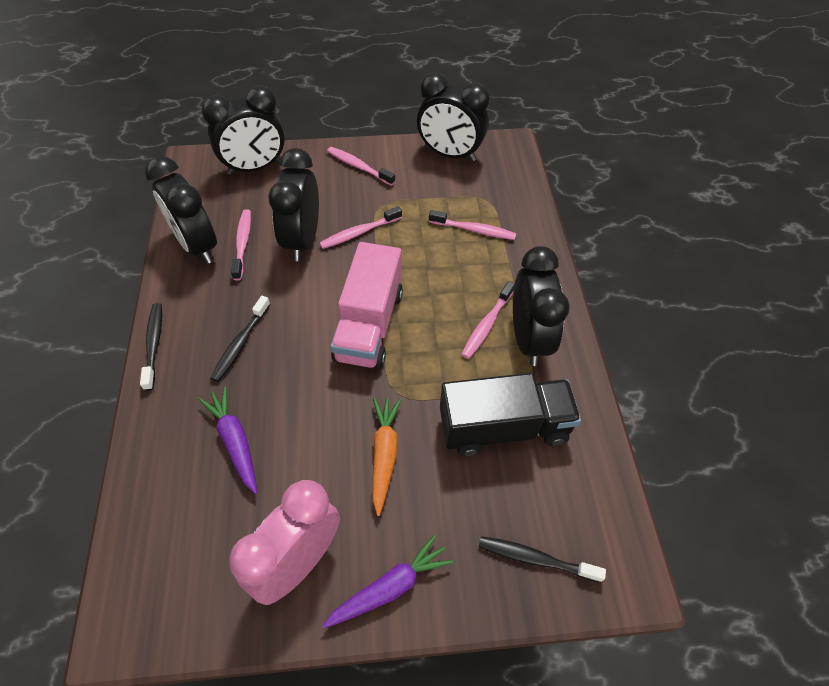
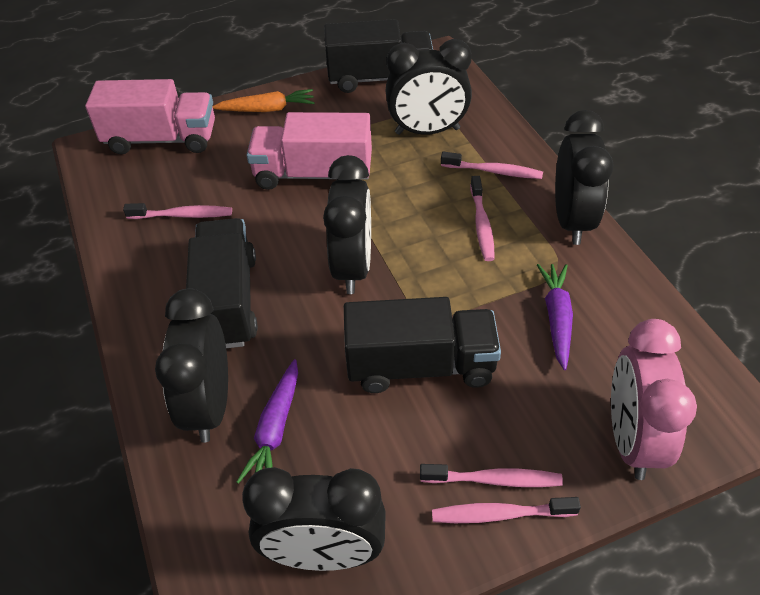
black toothbrush: 3 -> 0
black truck: 1 -> 3
pink truck: 1 -> 2

